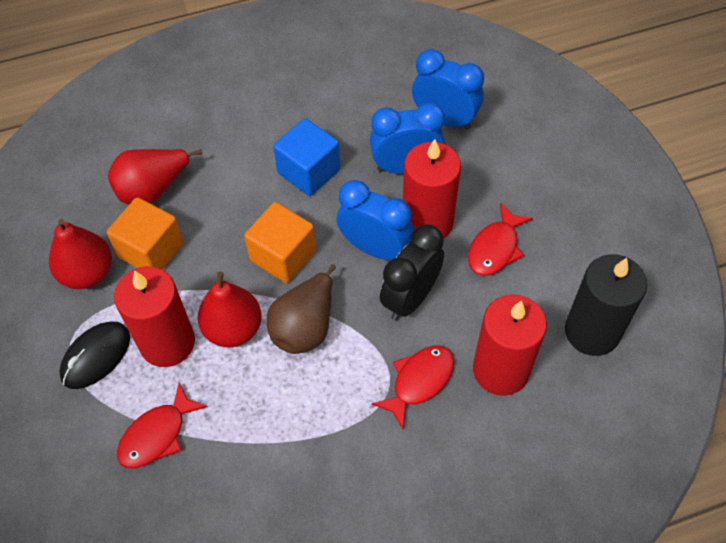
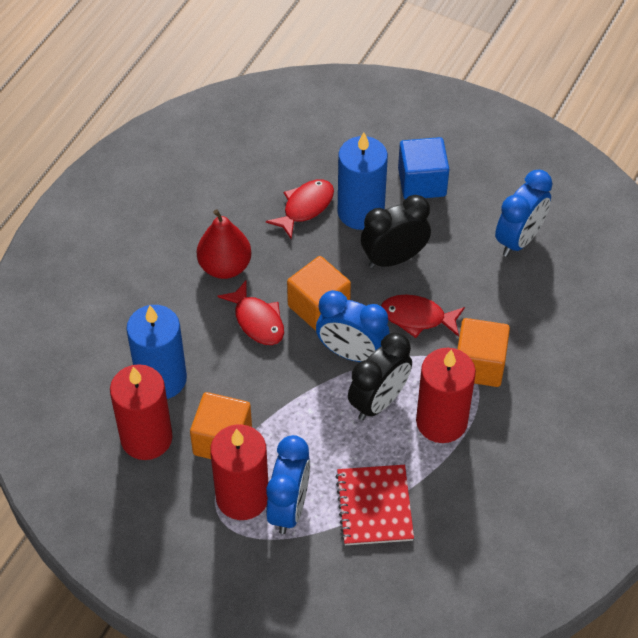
black candle: 1 -> 0
black clock: 1 -> 2
black mouse: 1 -> 0
blue candle: 0 -> 2
brown pear: 1 -> 0
orange cube: 2 -> 3
red notebook: 0 -> 1
red pear: 3 -> 1

